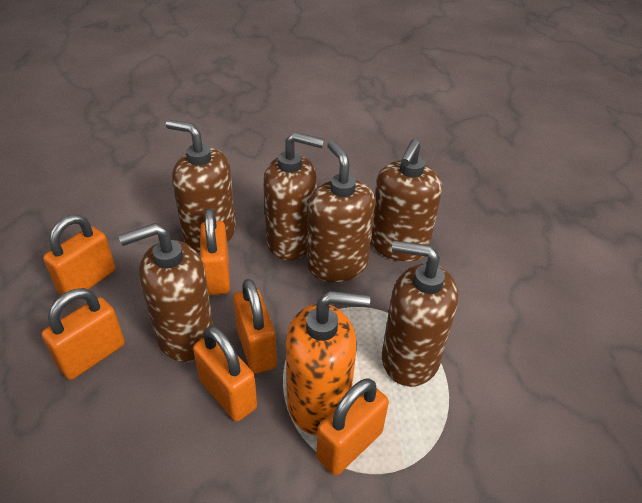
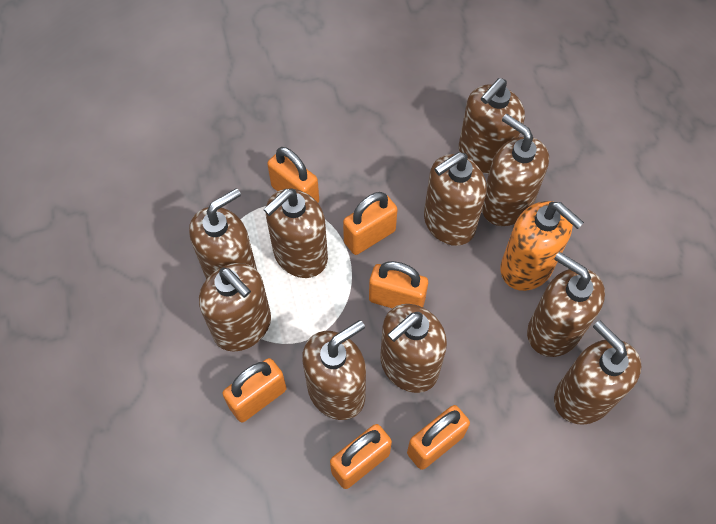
brown soap dispenser: 6 -> 10

